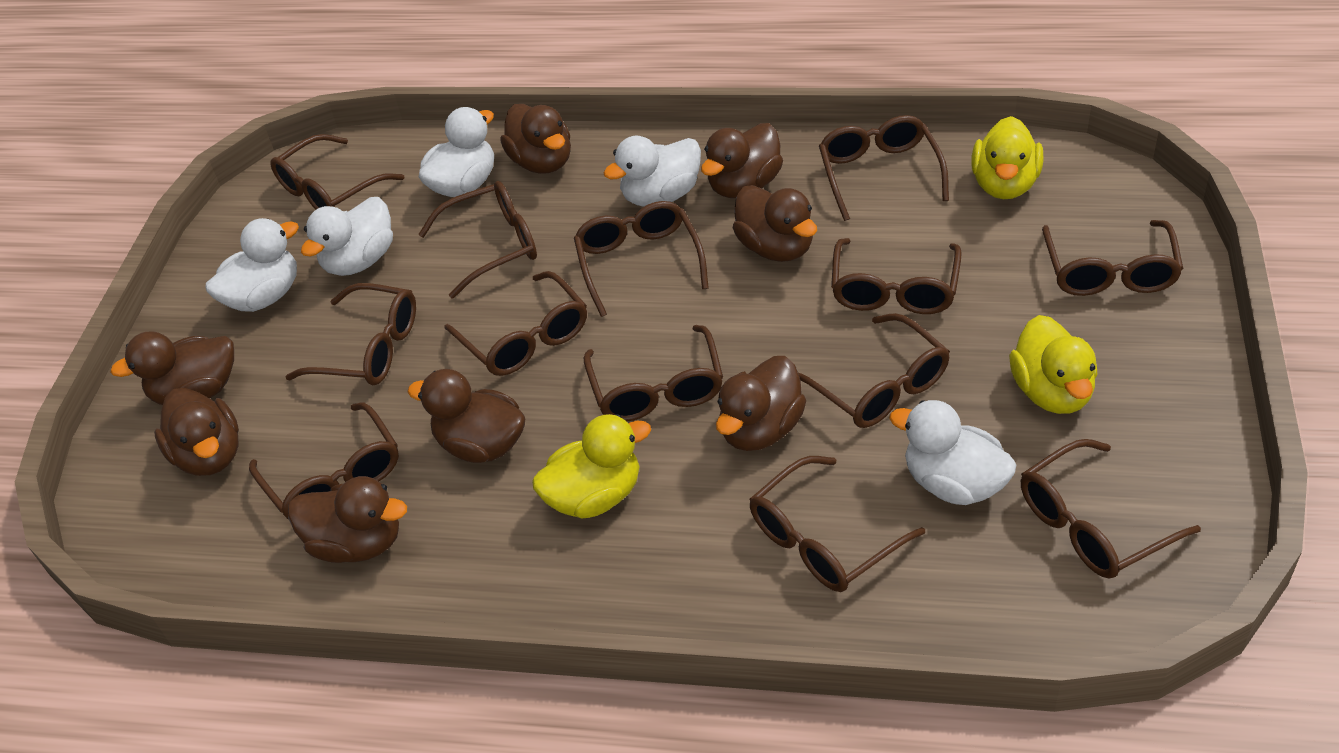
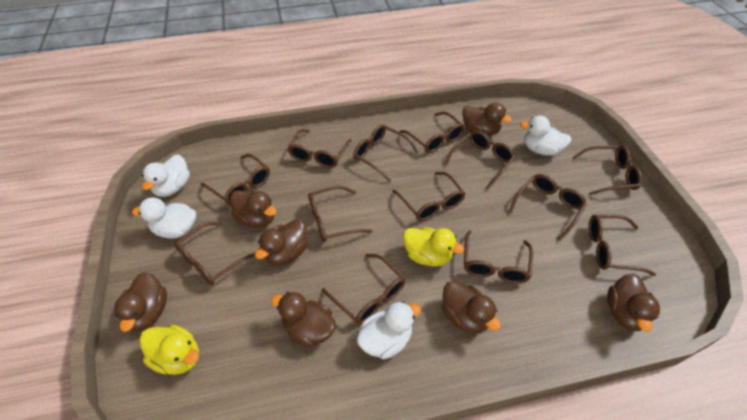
brown duck: 8 -> 7
white duck: 5 -> 4
yellow duck: 3 -> 2

